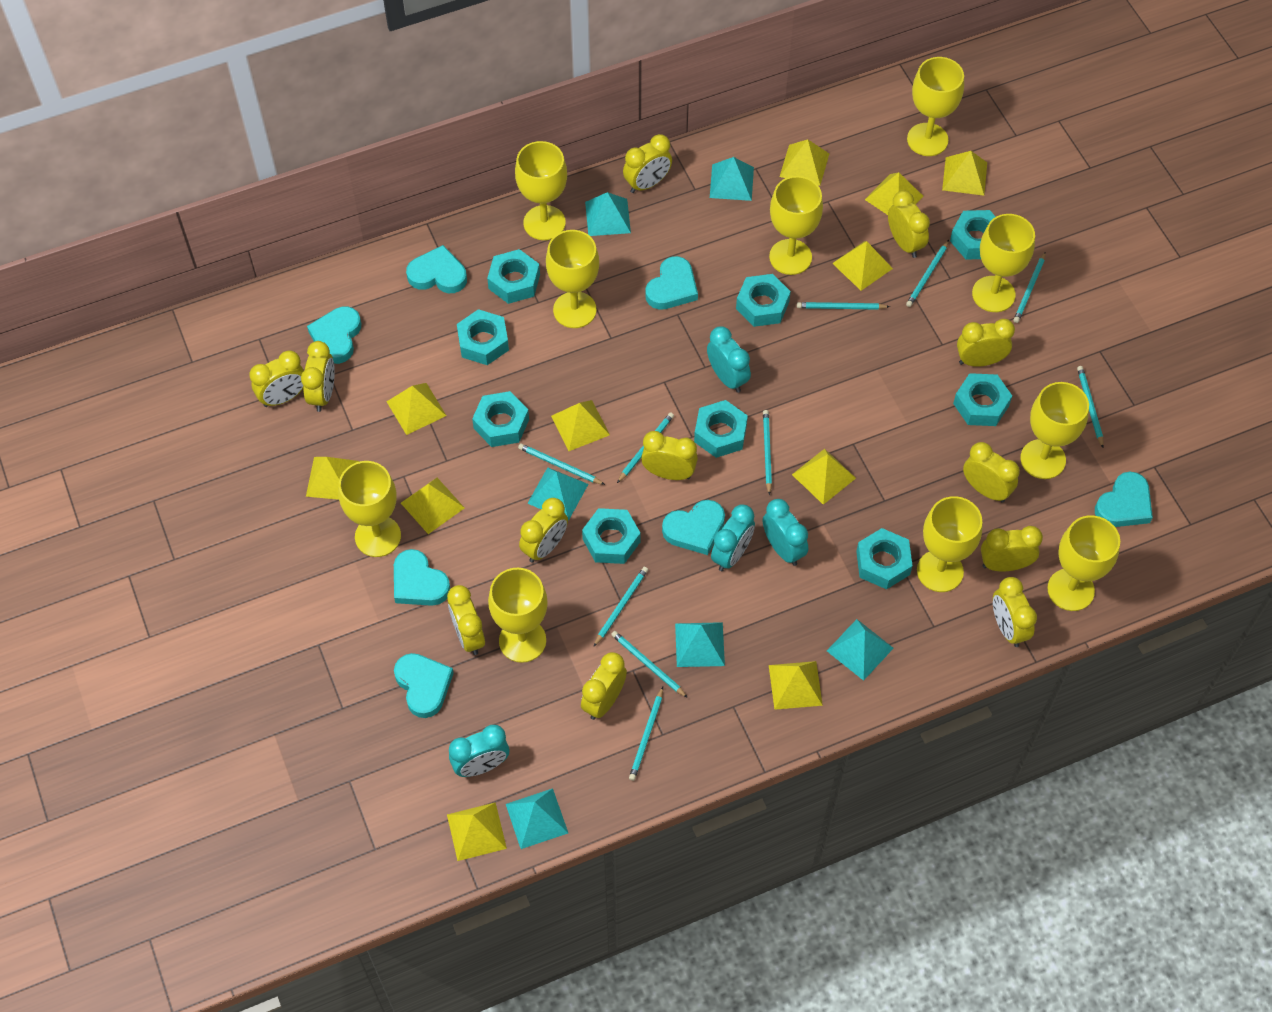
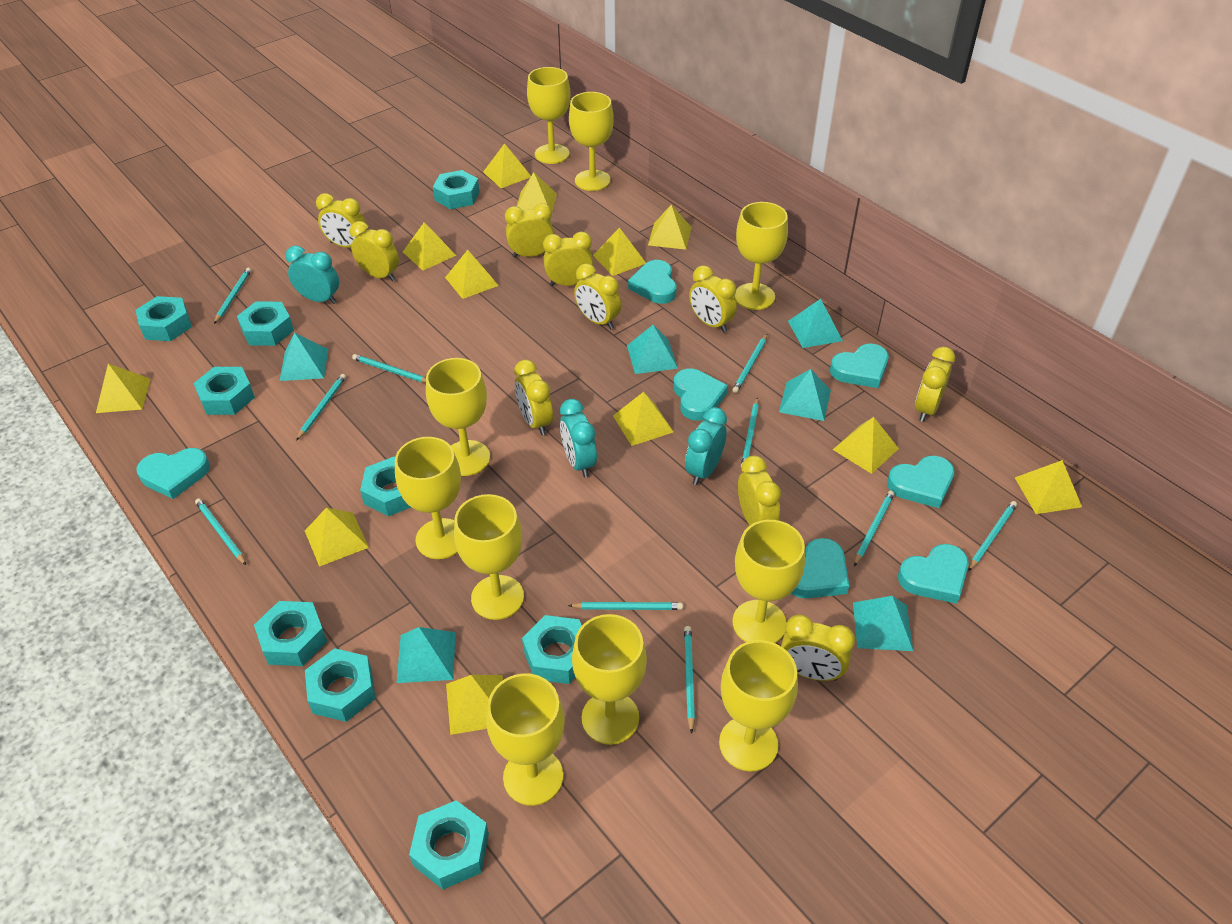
turquoise clock: 4 -> 3
yellow clock: 12 -> 10
yellow pyramid: 11 -> 12

